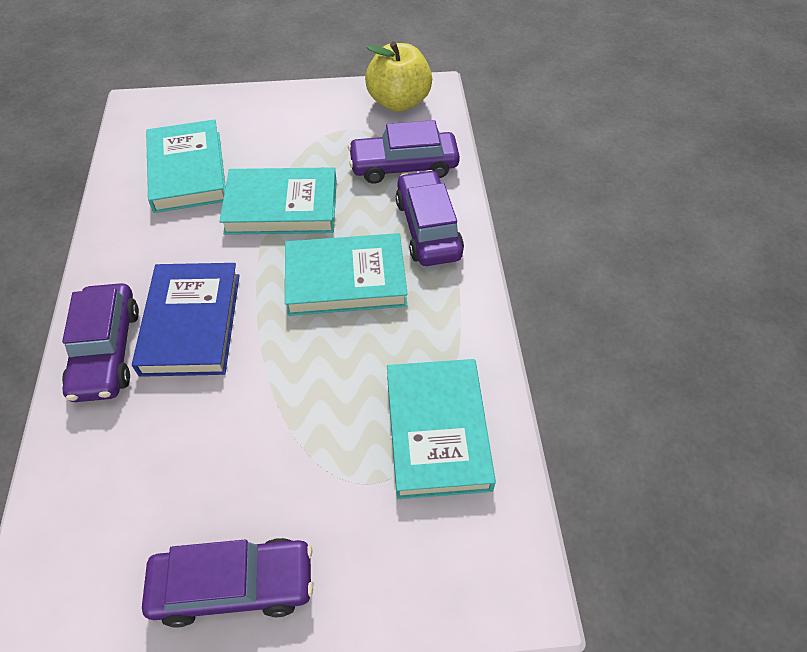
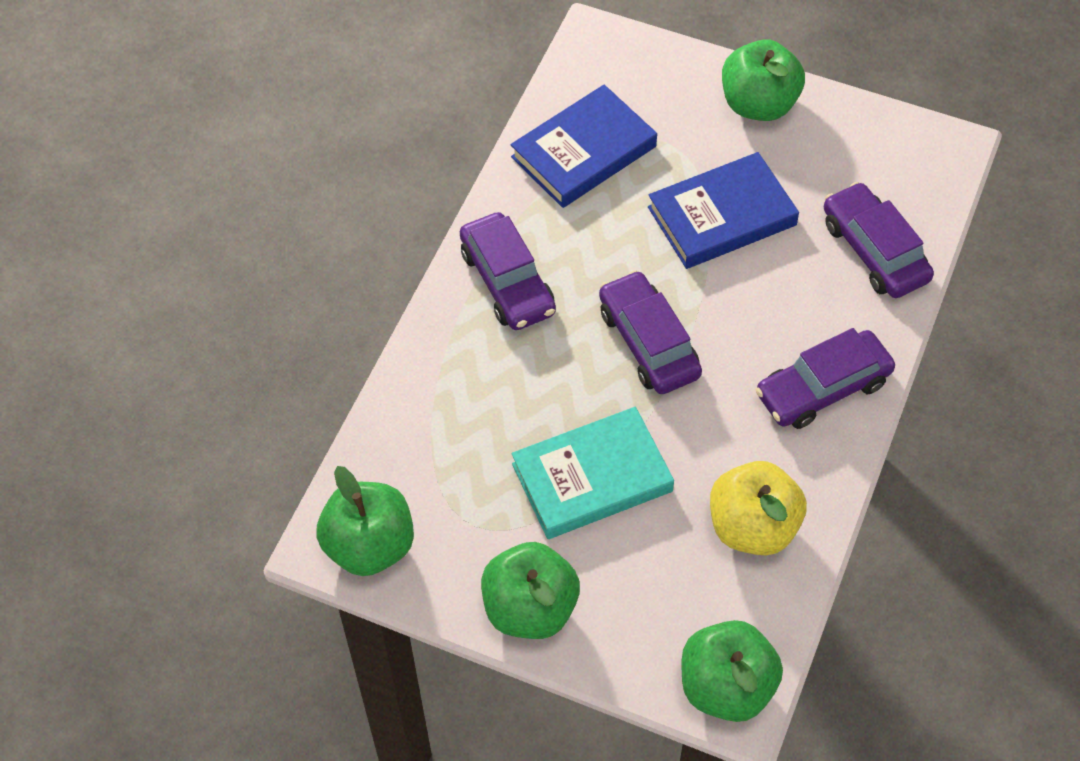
blue book: 1 -> 2
green apple: 0 -> 4
turquoise book: 4 -> 1

